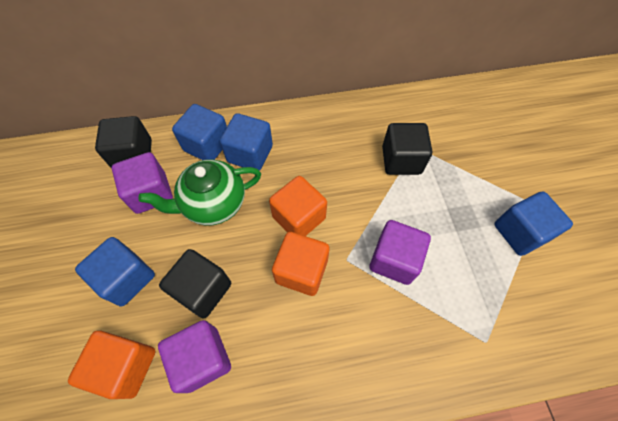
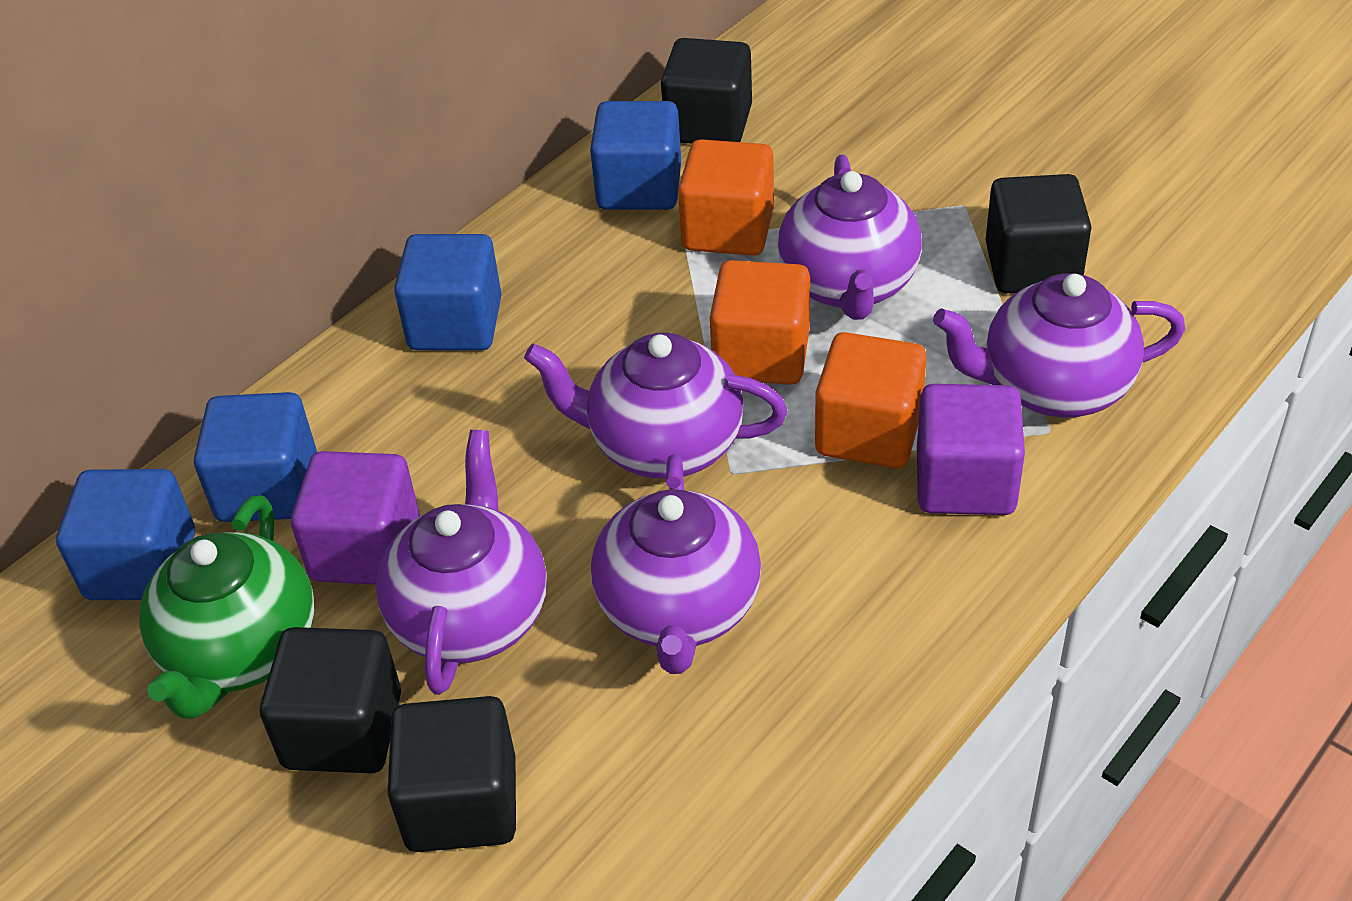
black cube: 3 -> 4
purple cube: 3 -> 2
purple teapot: 0 -> 5

